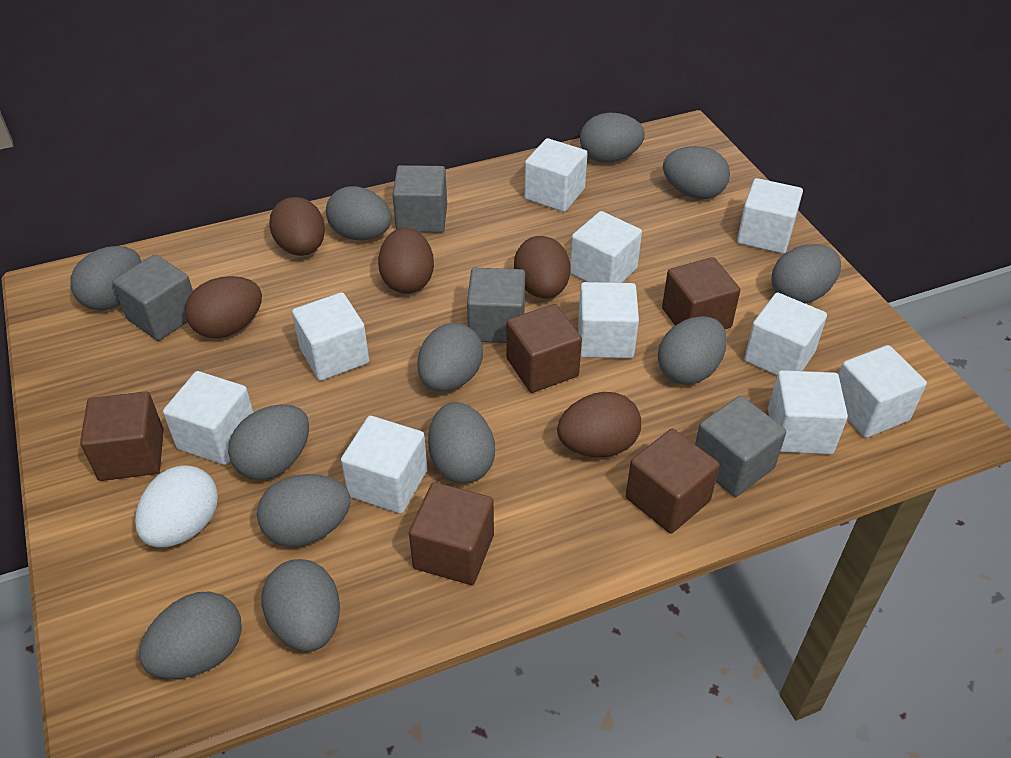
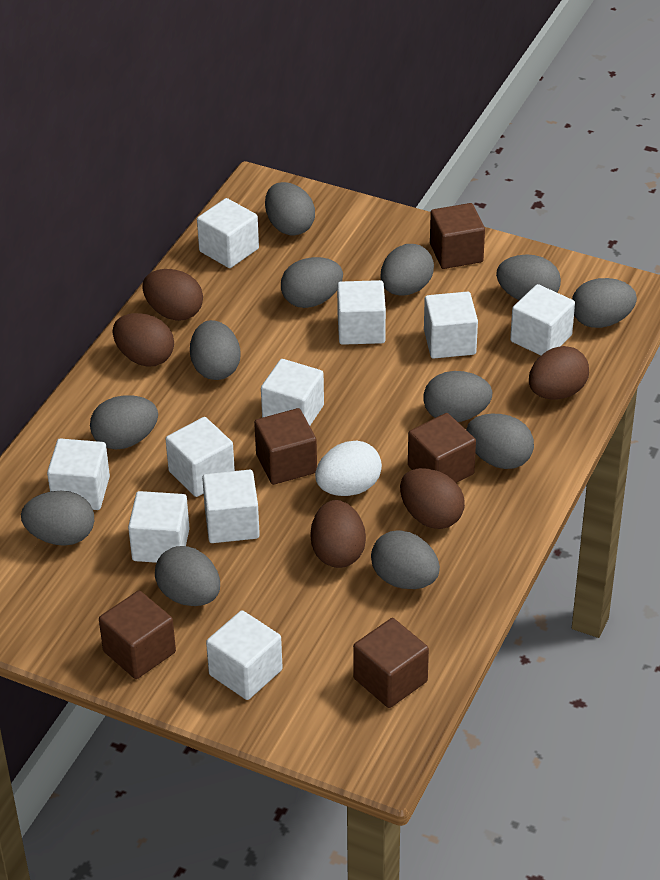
grey cube: 4 -> 0

